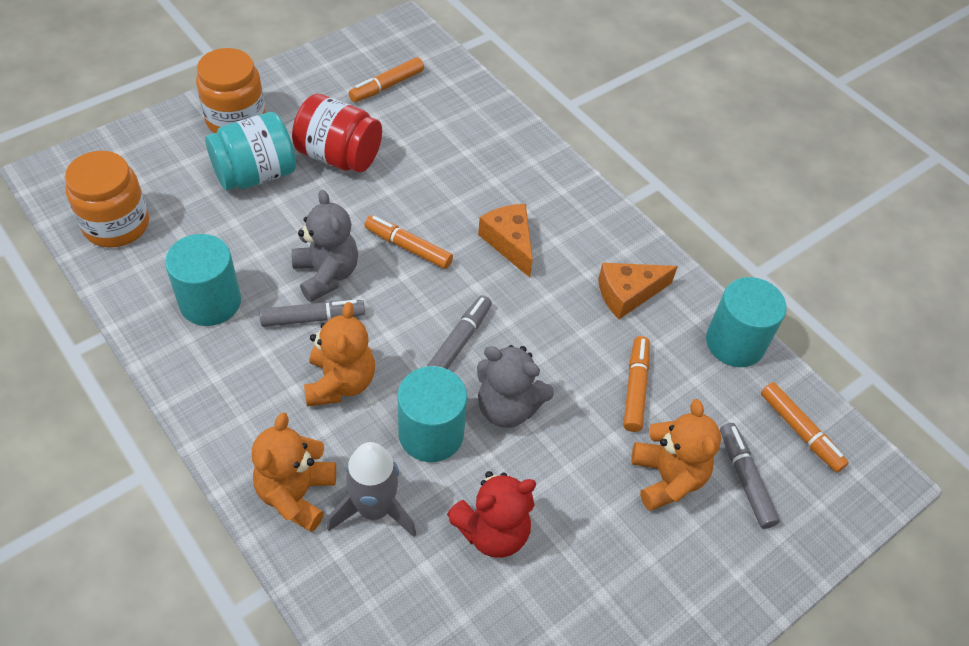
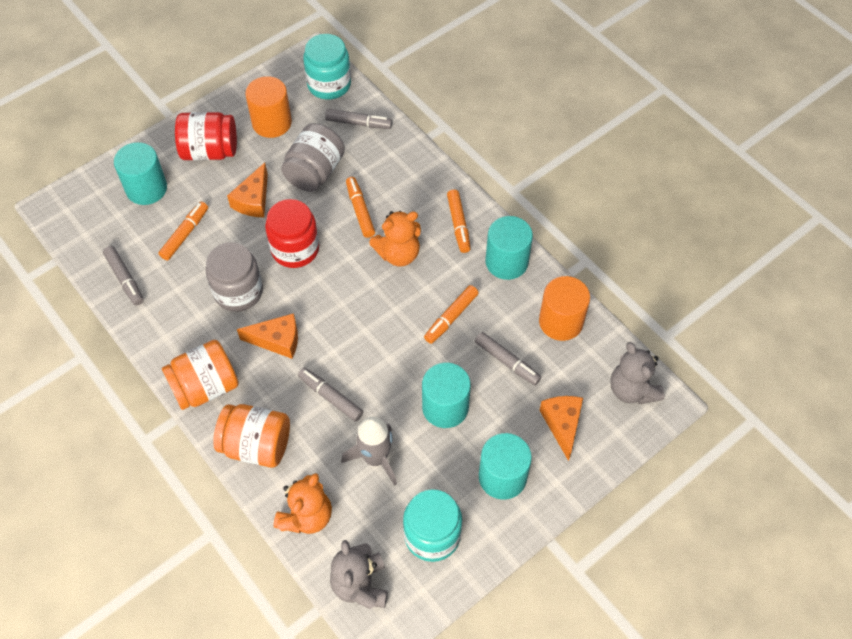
grey jar: 0 -> 2
grey marker: 3 -> 4
orange cheese: 2 -> 3
orange cylinder: 0 -> 2
orange teddy bear: 3 -> 2
red jar: 1 -> 2
red teddy bear: 1 -> 0
turquoise cylinder: 3 -> 4
turquoise jar: 1 -> 2

